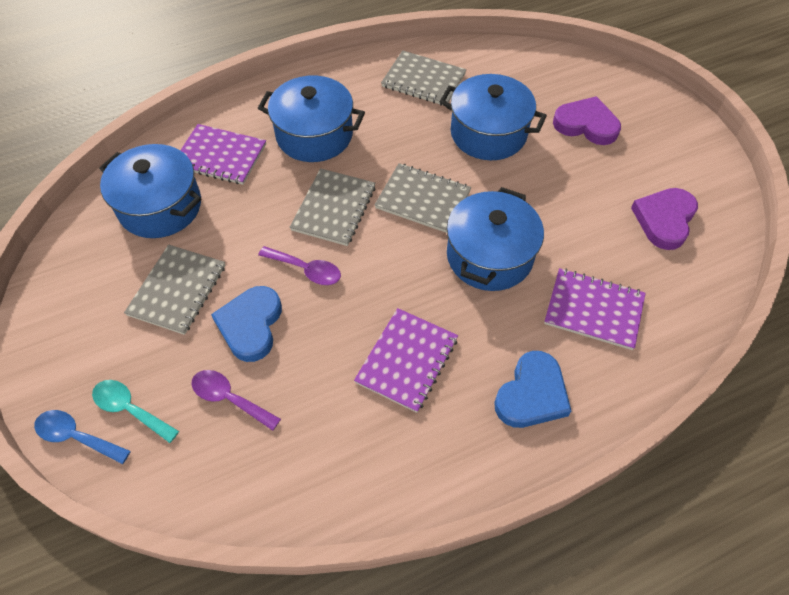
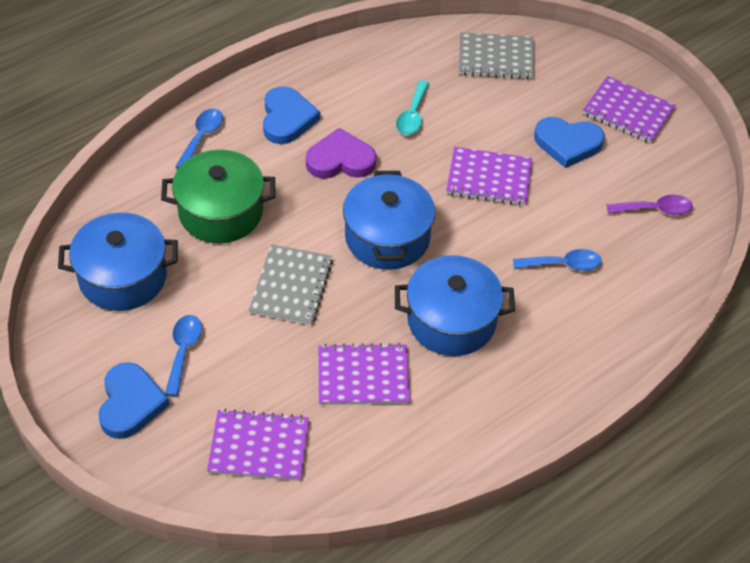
blue heart: 2 -> 3
blue pot: 4 -> 3
blue spoon: 1 -> 3
green pot: 0 -> 1
grey notebook: 4 -> 2
purple heart: 2 -> 1
purple notebook: 3 -> 4
purple spoon: 2 -> 1

